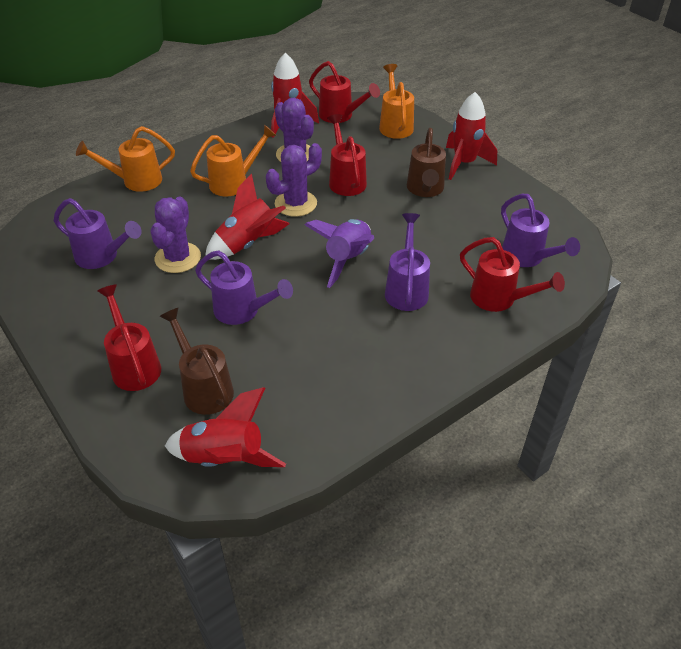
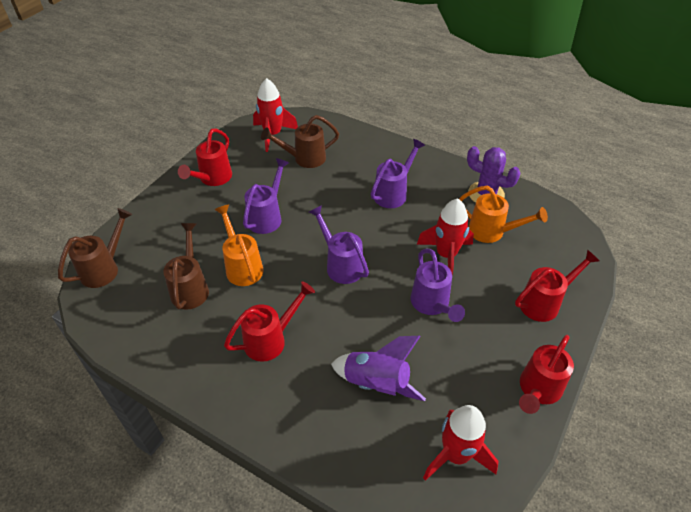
brown watering can: 2 -> 3
orange watering can: 3 -> 2
purple cactus: 3 -> 1
red rocket: 4 -> 3

